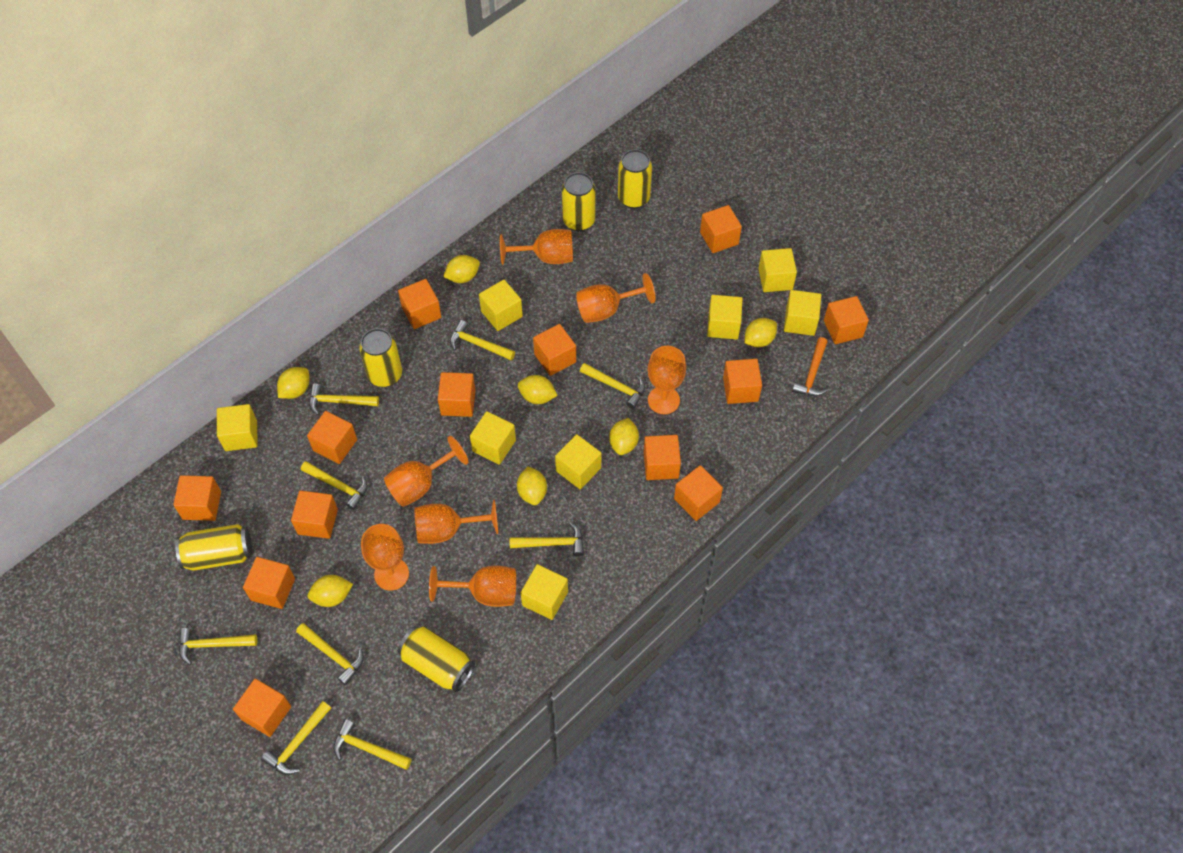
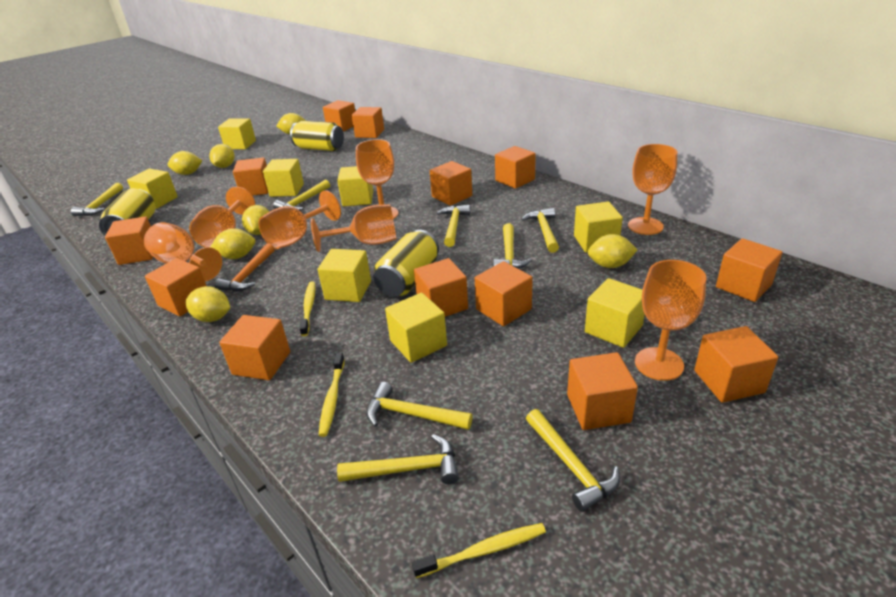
yellow can: 5 -> 3
yellow hammer: 9 -> 8
yellow toothbrush: 0 -> 3

